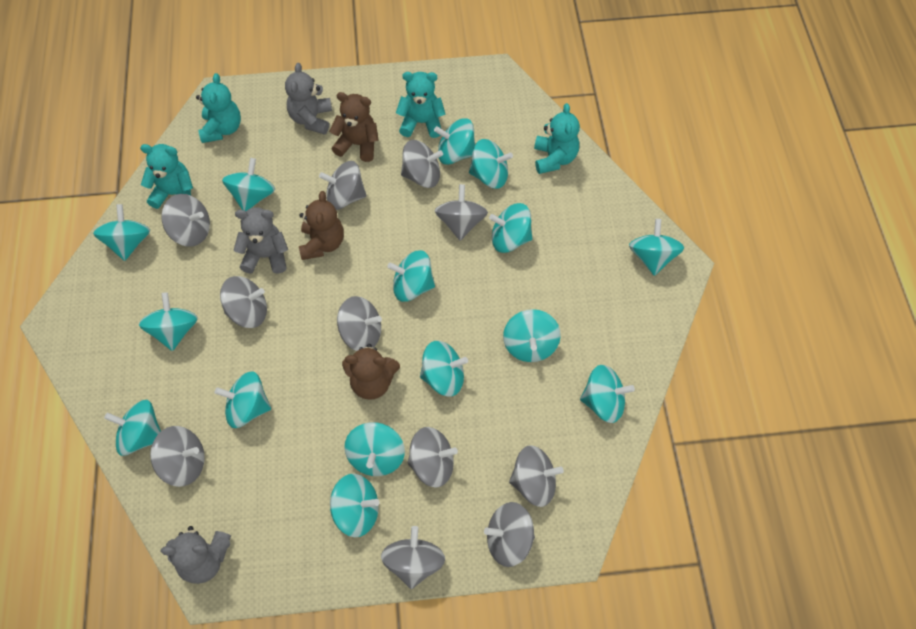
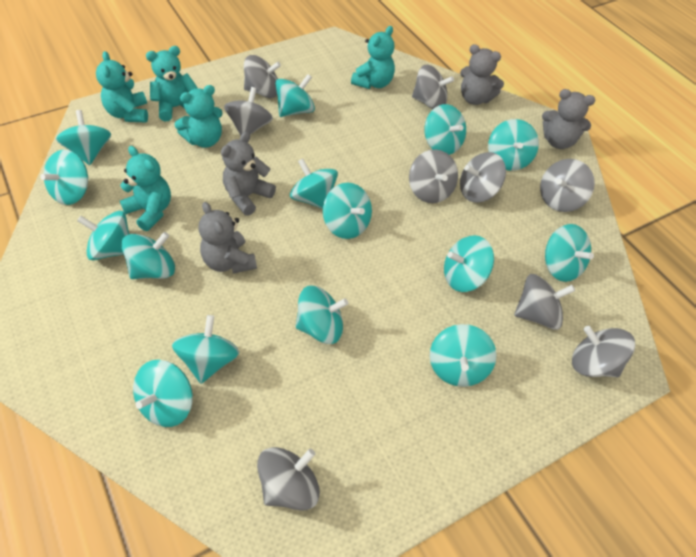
brown teddy bear: 3 -> 0
grey spinning top: 11 -> 9
grey teddy bear: 3 -> 4
turquoise teddy bear: 4 -> 5

